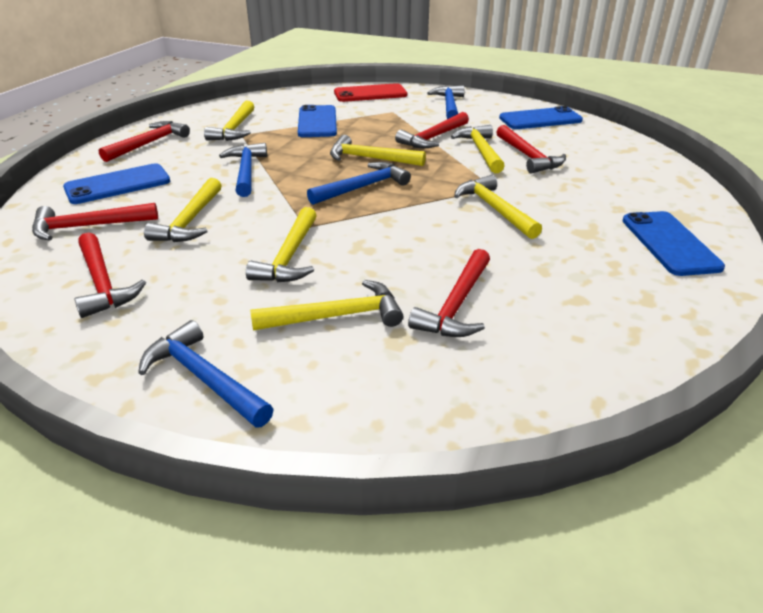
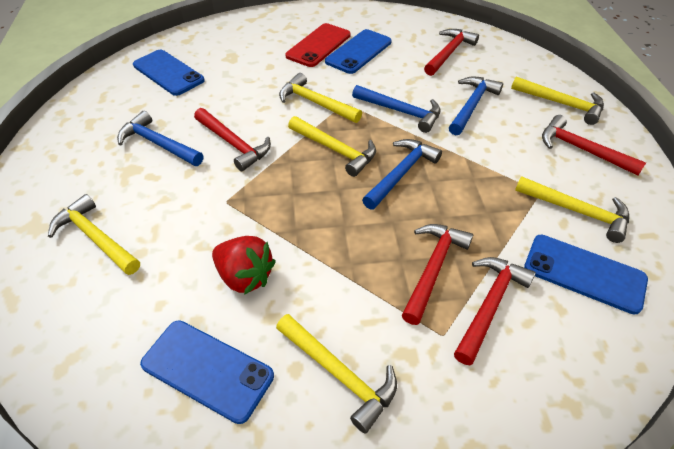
red hammer: 6 -> 5
red strawberry: 0 -> 1
yellow hammer: 7 -> 6

